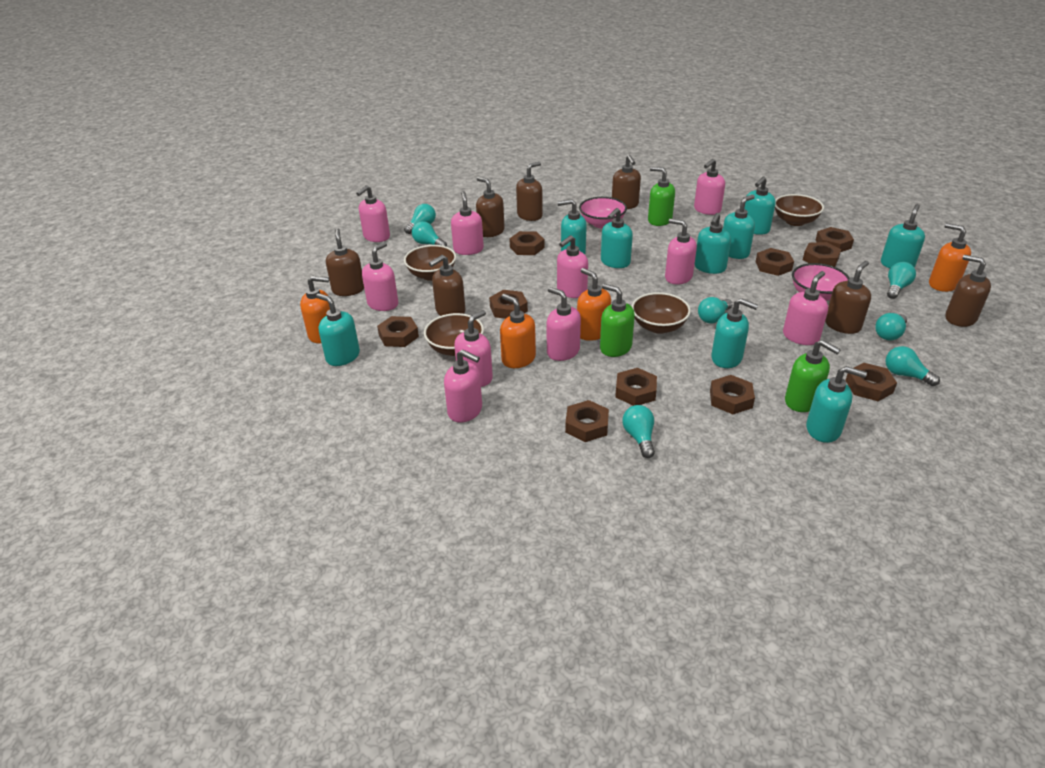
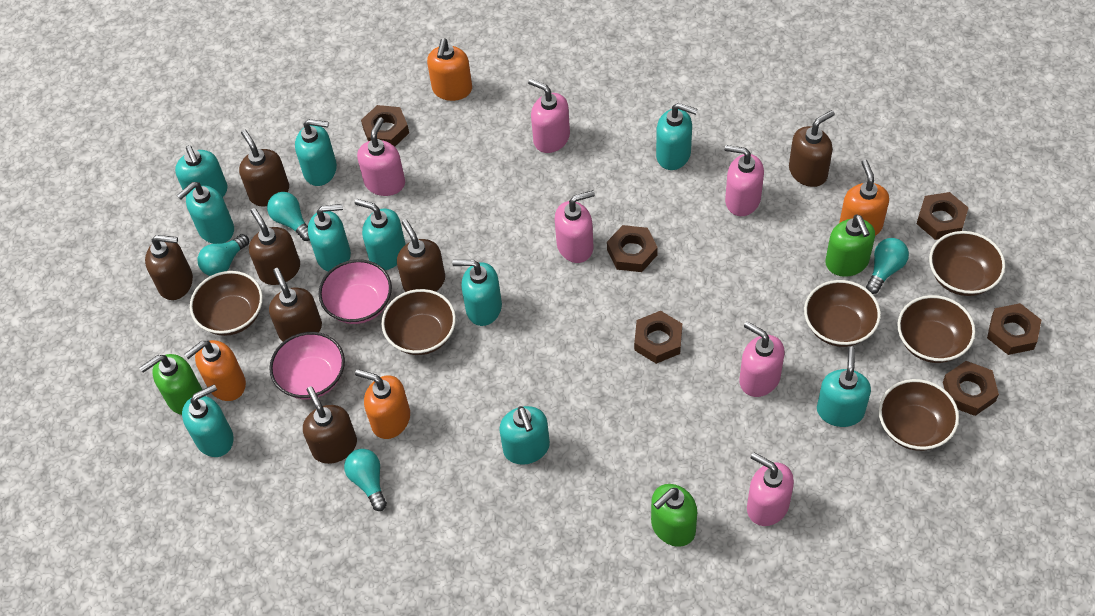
brown bowl: 4 -> 6
brown nut: 10 -> 6
pink soap dispenser: 10 -> 6
turquoise light bulb: 7 -> 4
turquoise soap dispenser: 9 -> 10

